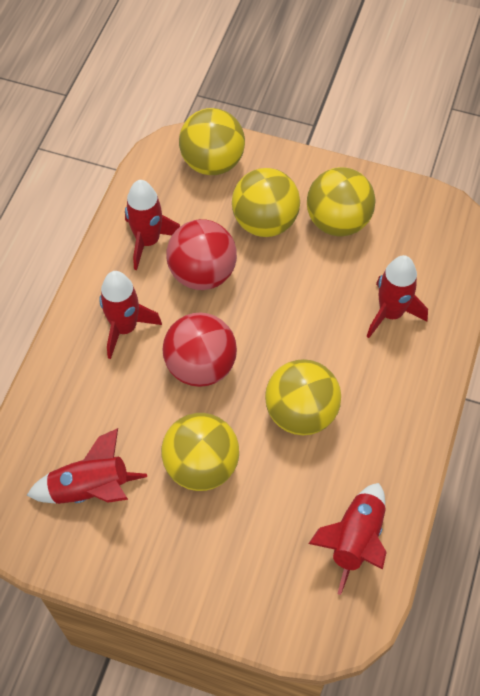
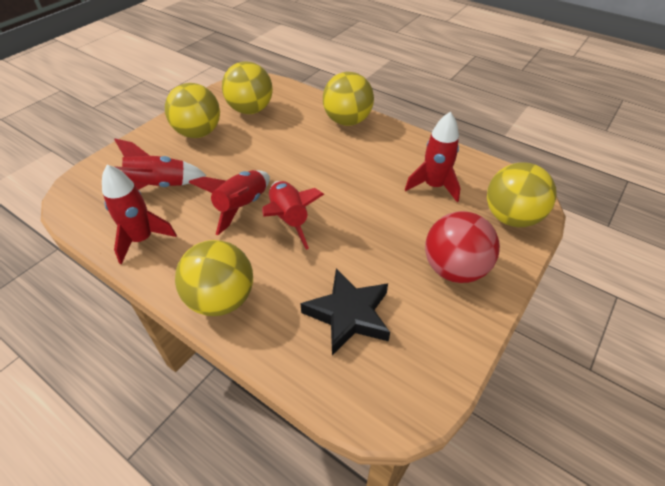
black star: 0 -> 1
red ball: 2 -> 1

